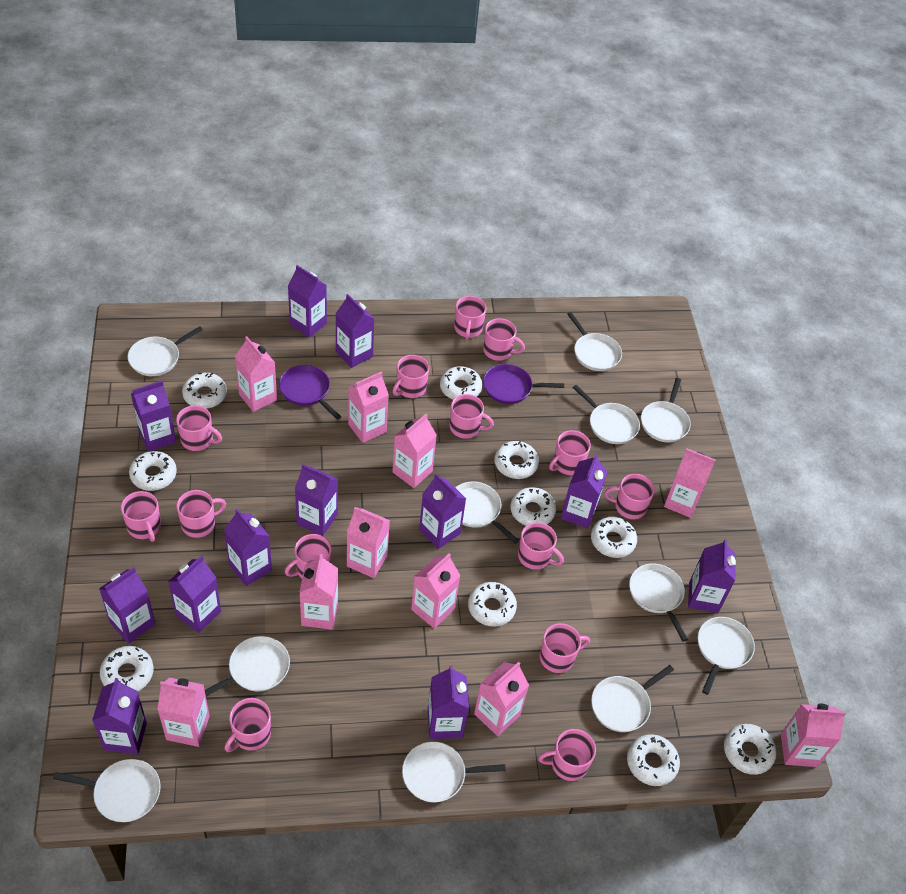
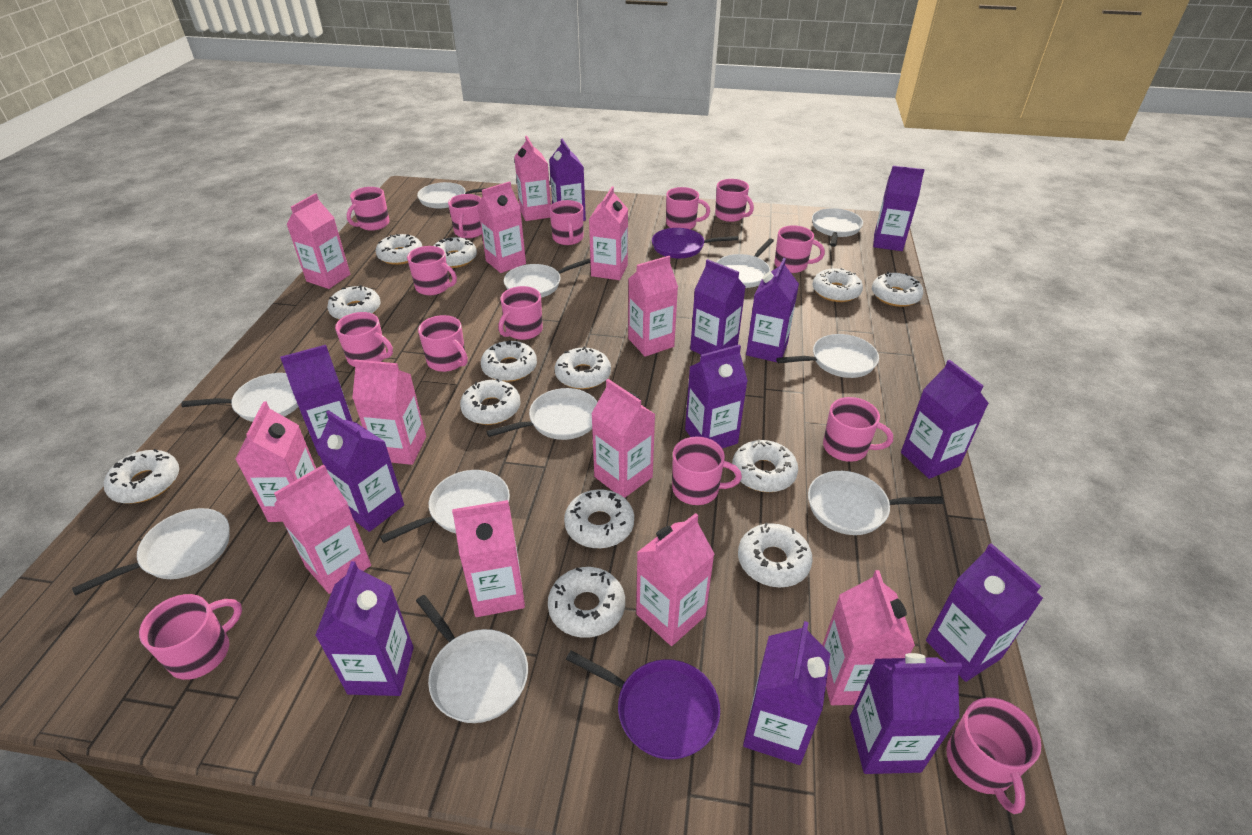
pink carton: 10 -> 12
white donut: 10 -> 13

